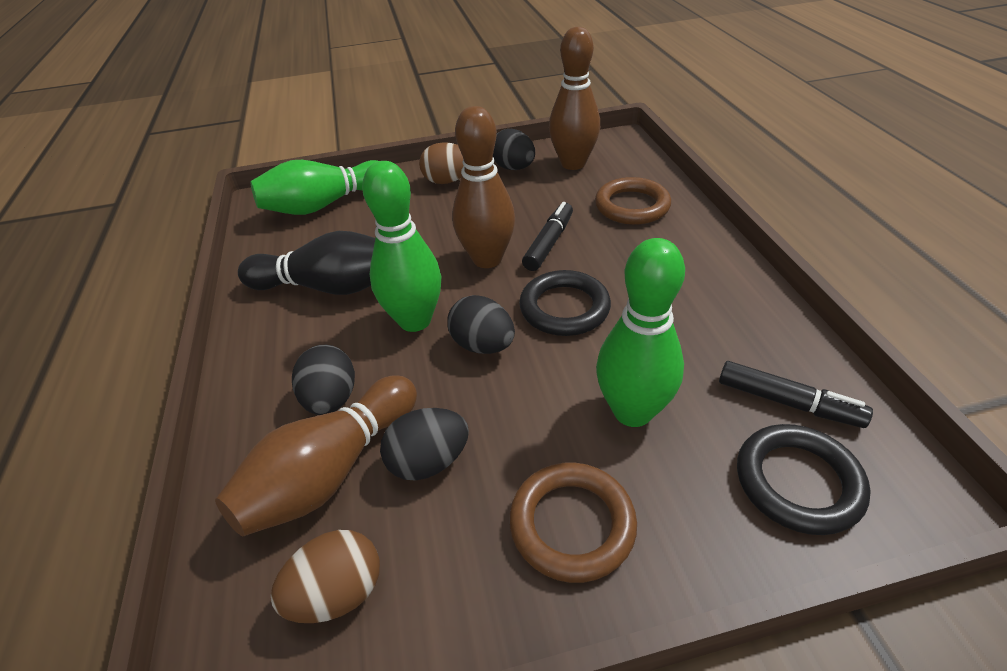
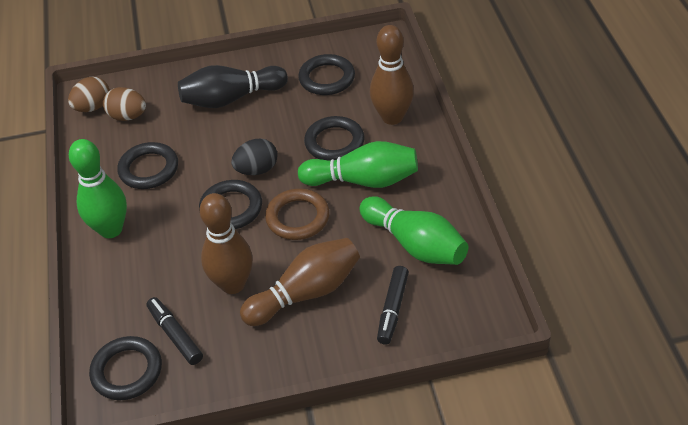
black egg: 4 -> 1
black ring: 2 -> 5
brown ring: 2 -> 1

